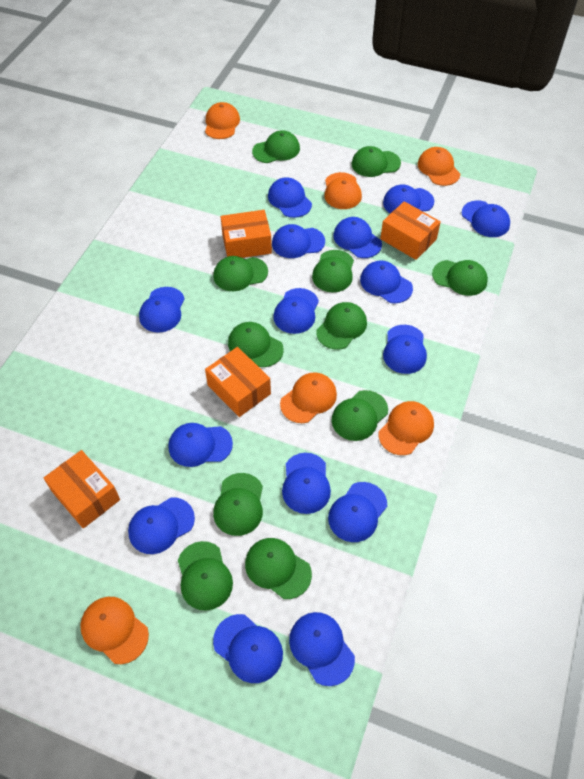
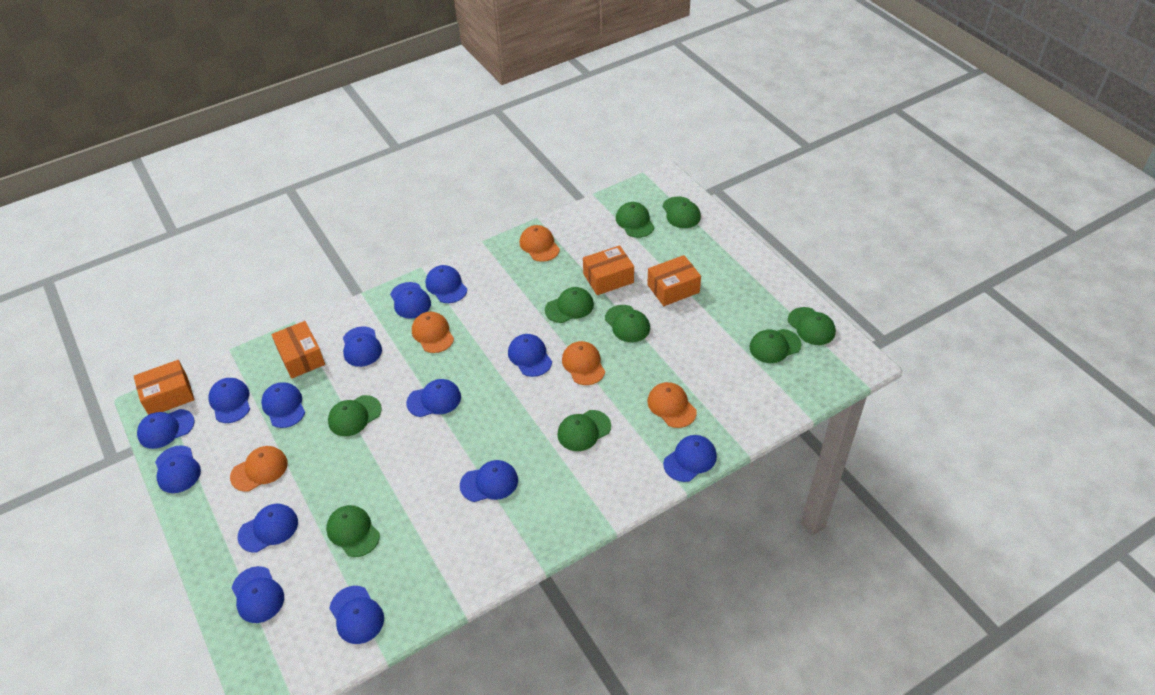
blue cap: 15 -> 14
green cap: 11 -> 9
orange cap: 6 -> 5

